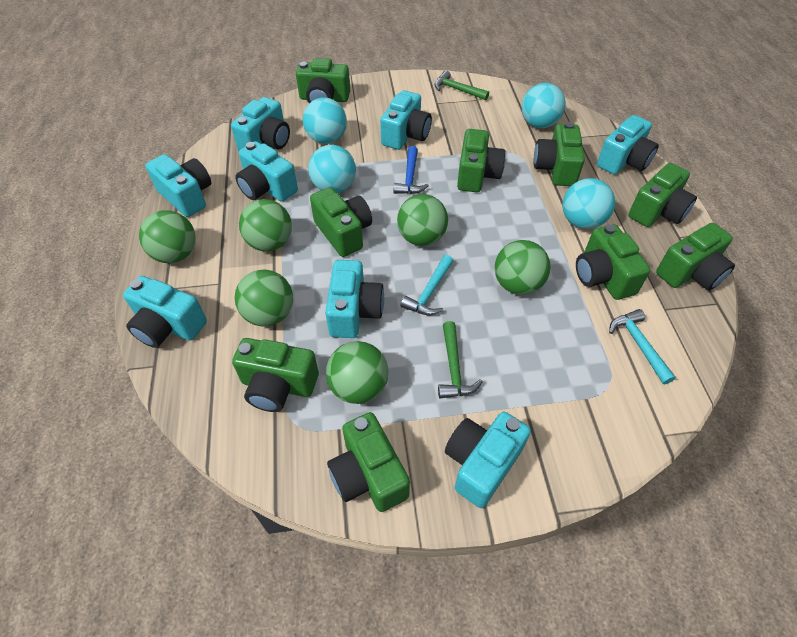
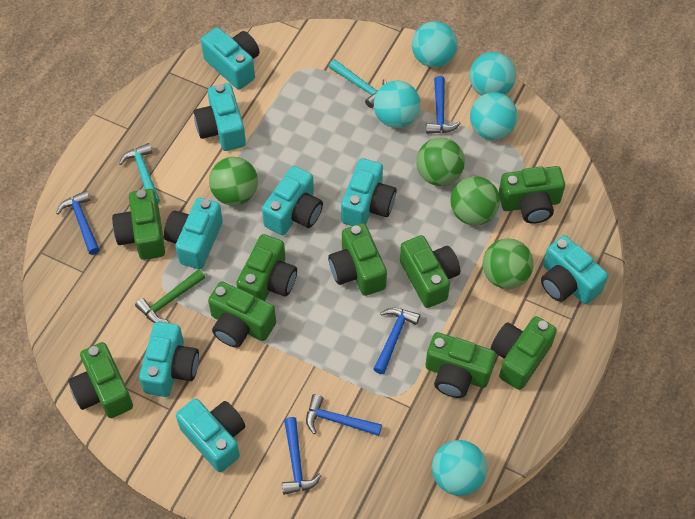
blue hammer: 1 -> 5
green ball: 6 -> 4
green hammer: 2 -> 1
turquoise ball: 4 -> 5

